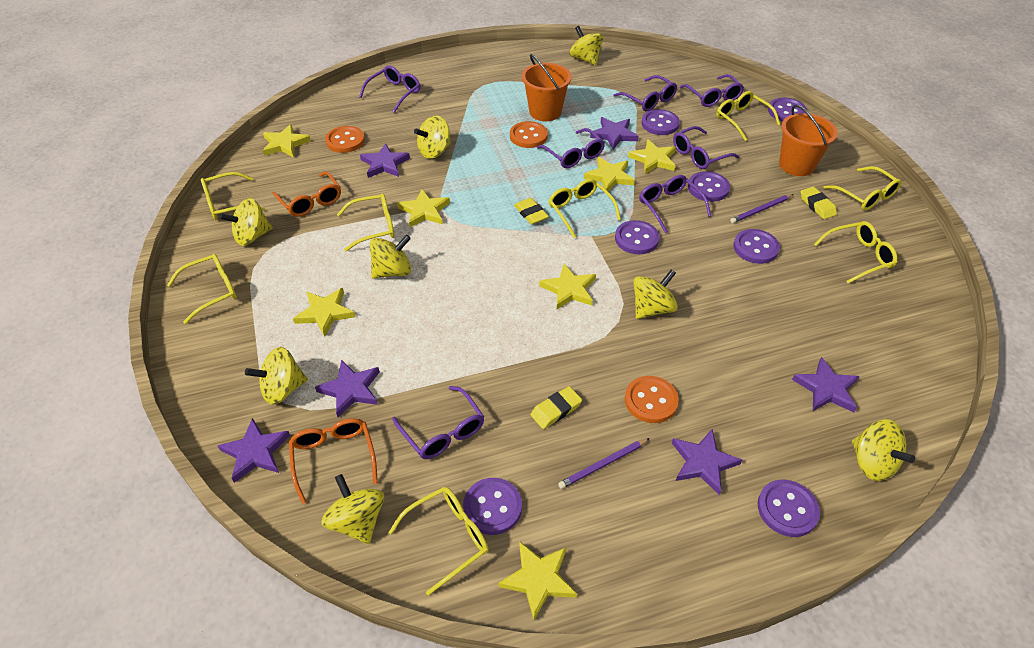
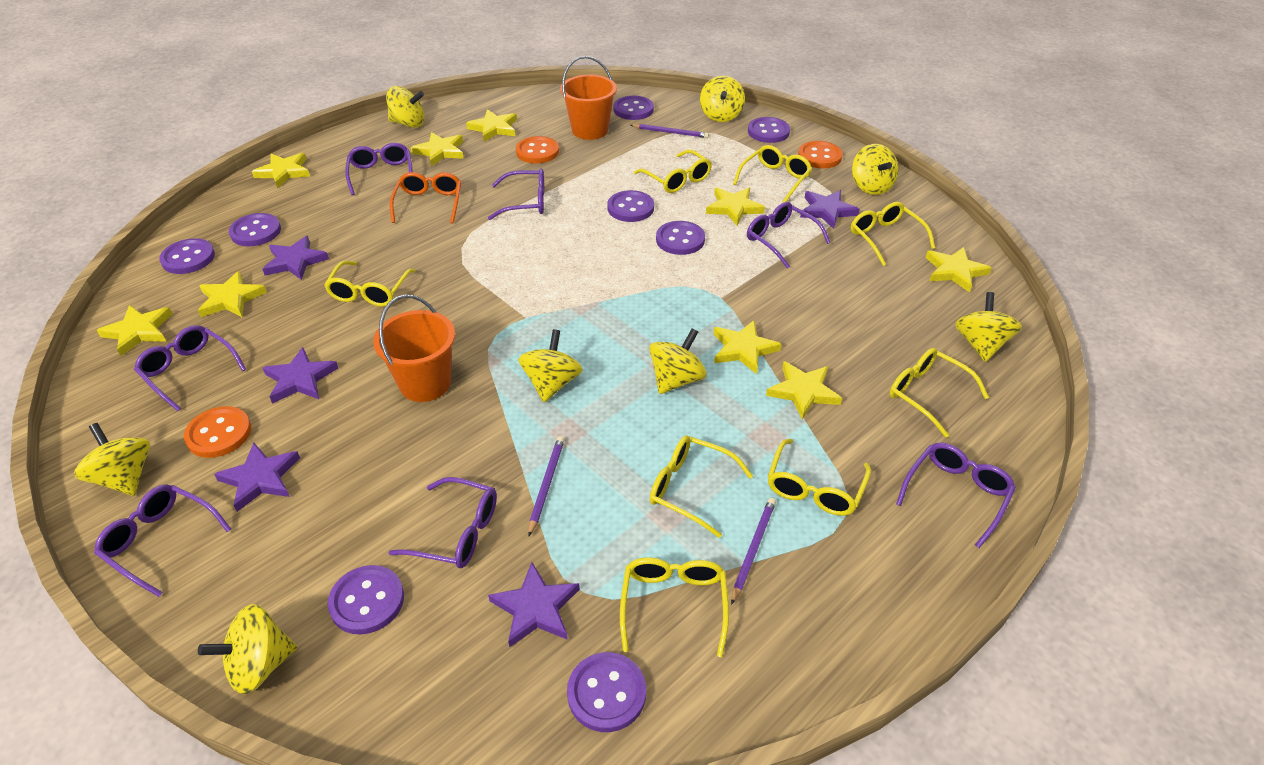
orange glasses: 2 -> 1
purple button: 7 -> 8
purple pencil: 2 -> 3
purple star: 6 -> 5
yellow eraser: 3 -> 0
yellow star: 7 -> 9

